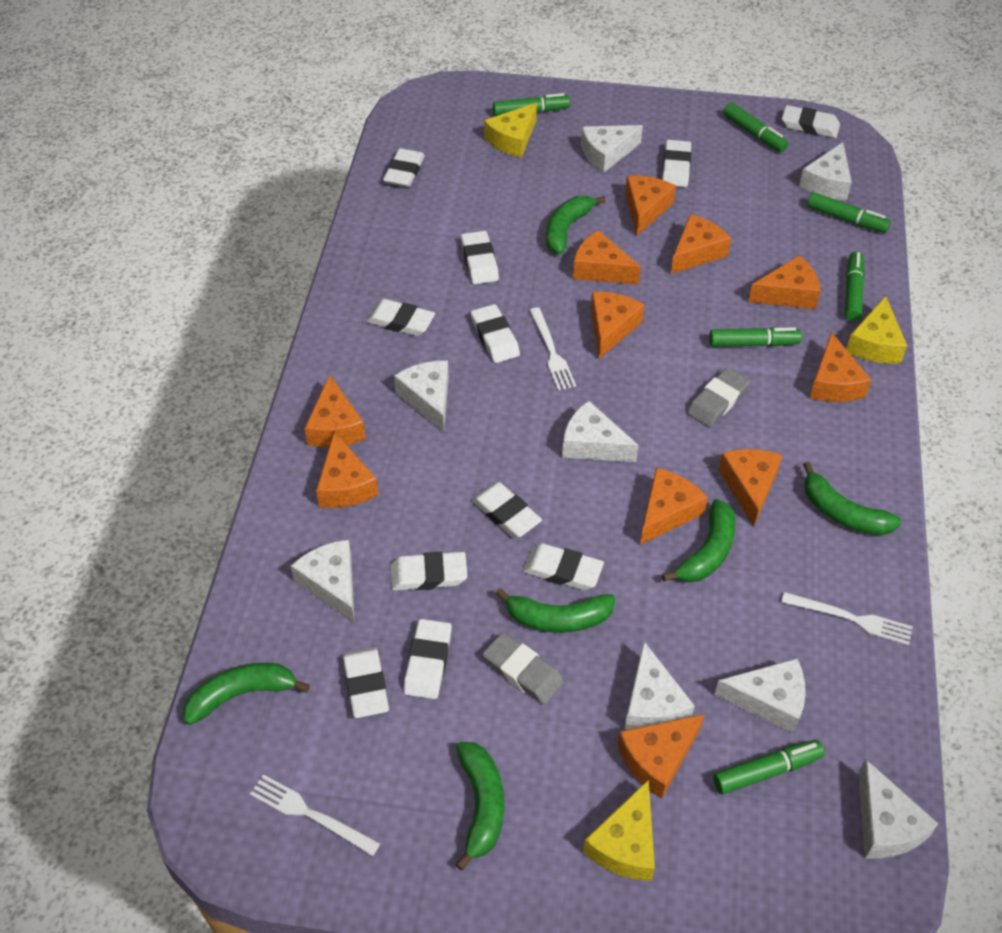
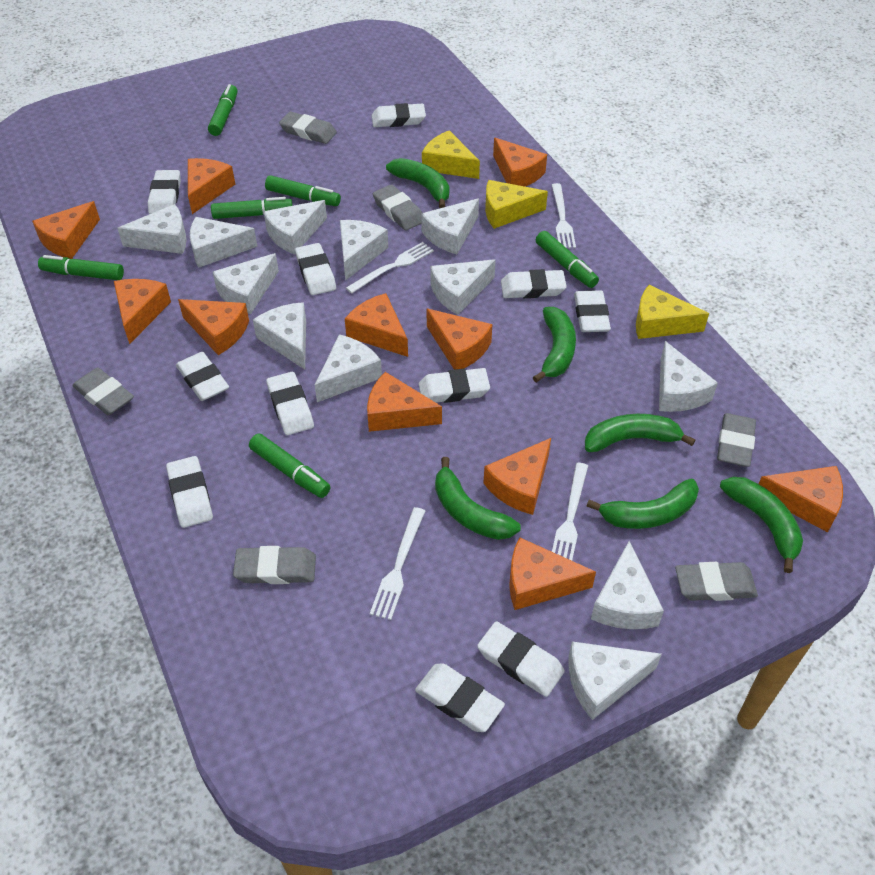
grey eraser: 2 -> 6
white cheese: 8 -> 12
white fork: 3 -> 4

